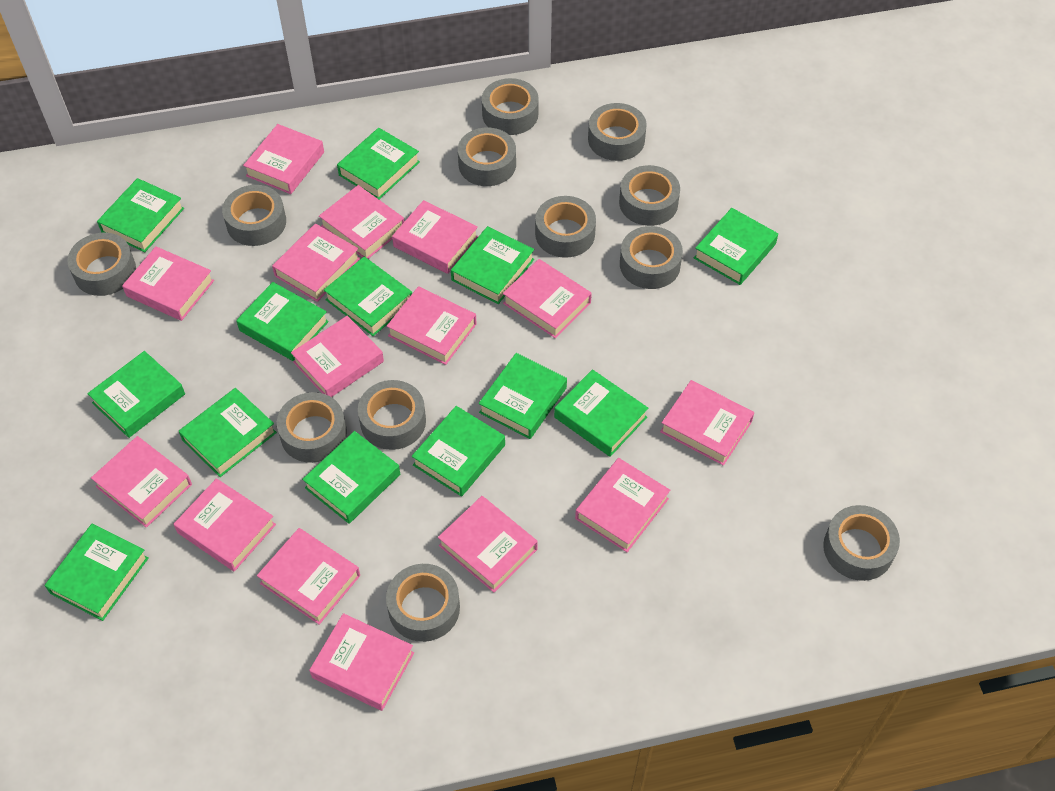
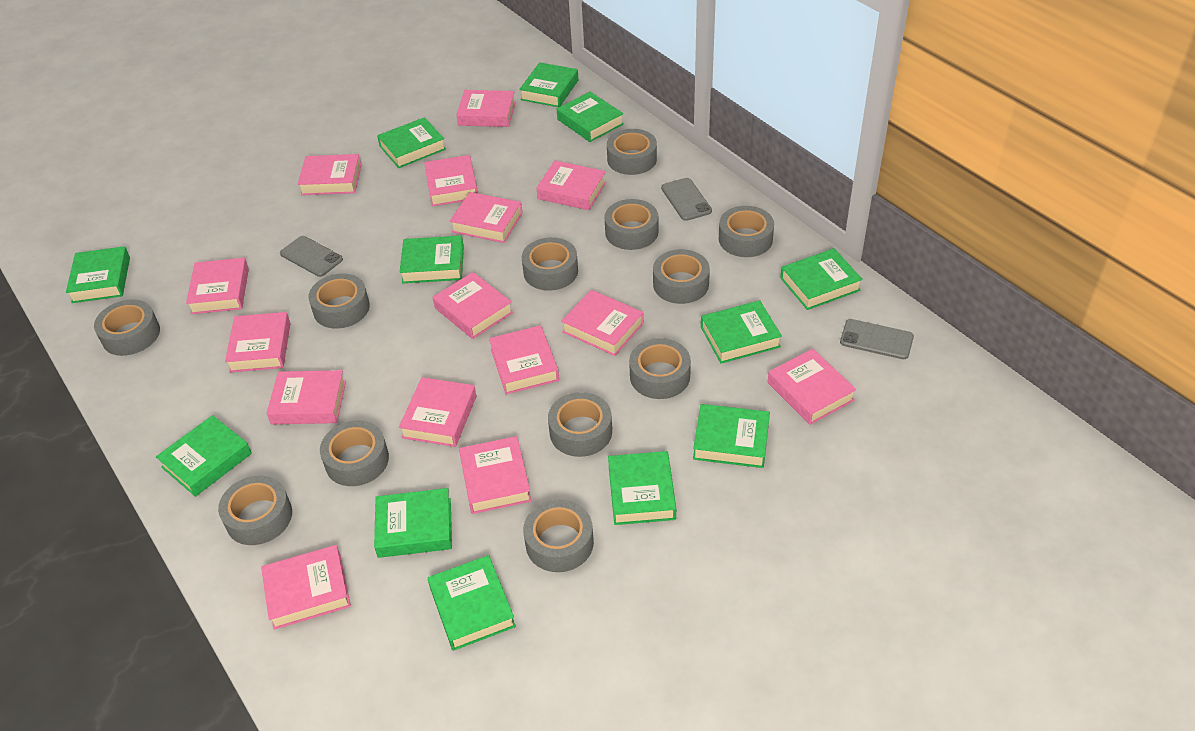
green book: 13 -> 12
grey phone: 0 -> 3

